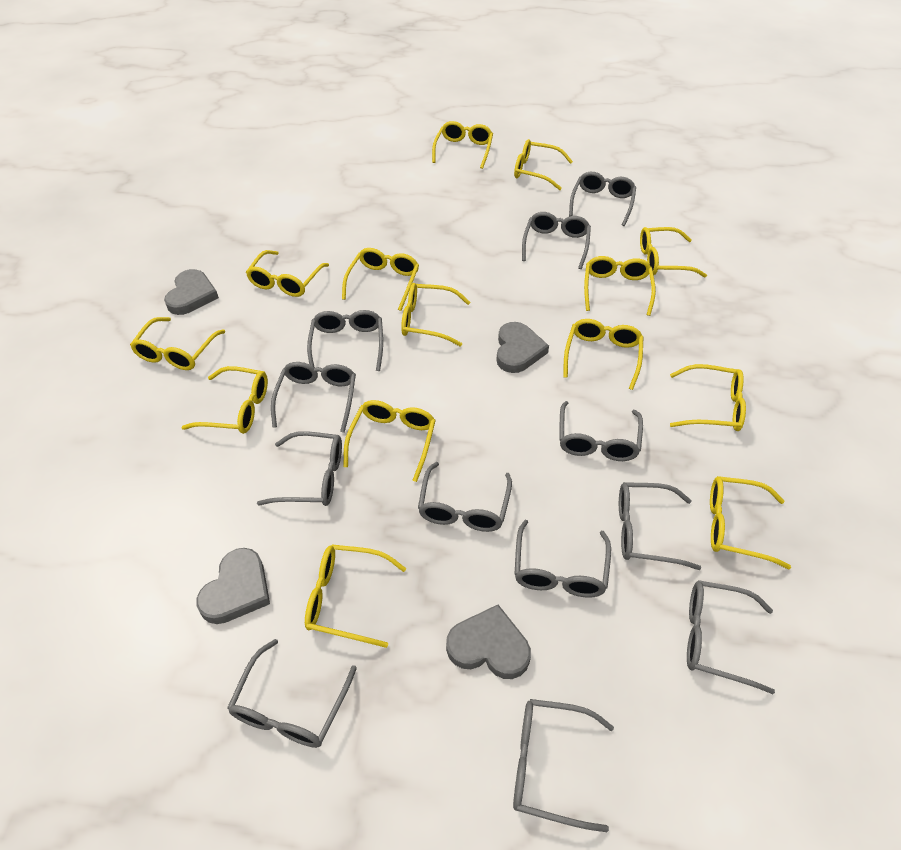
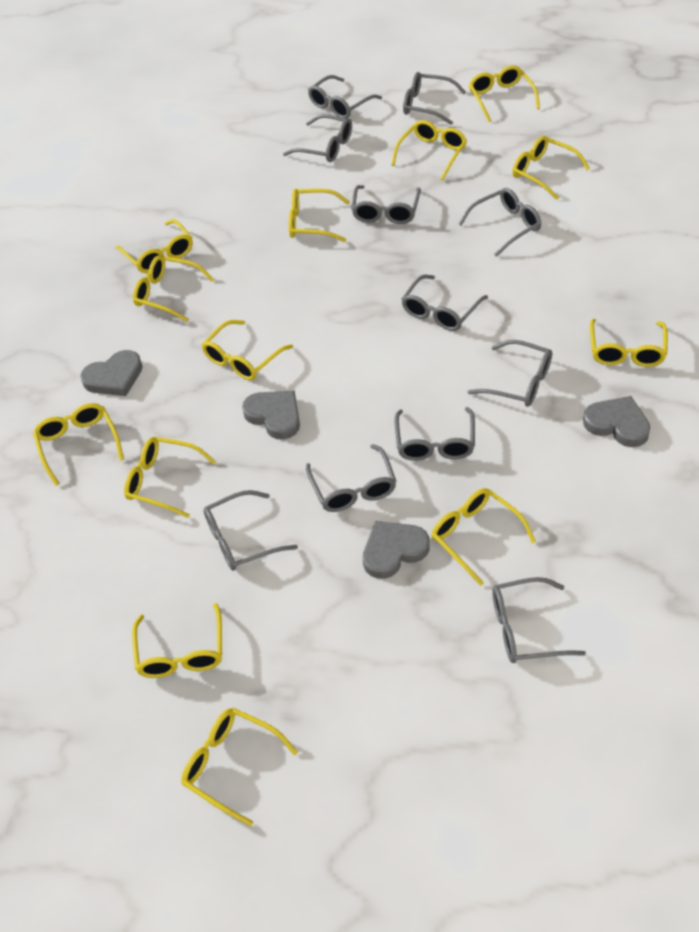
grey glasses: 12 -> 11
yellow glasses: 14 -> 13

